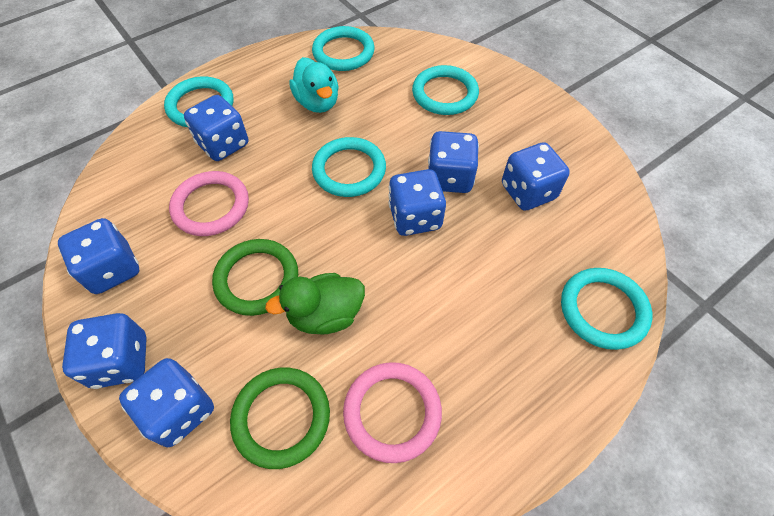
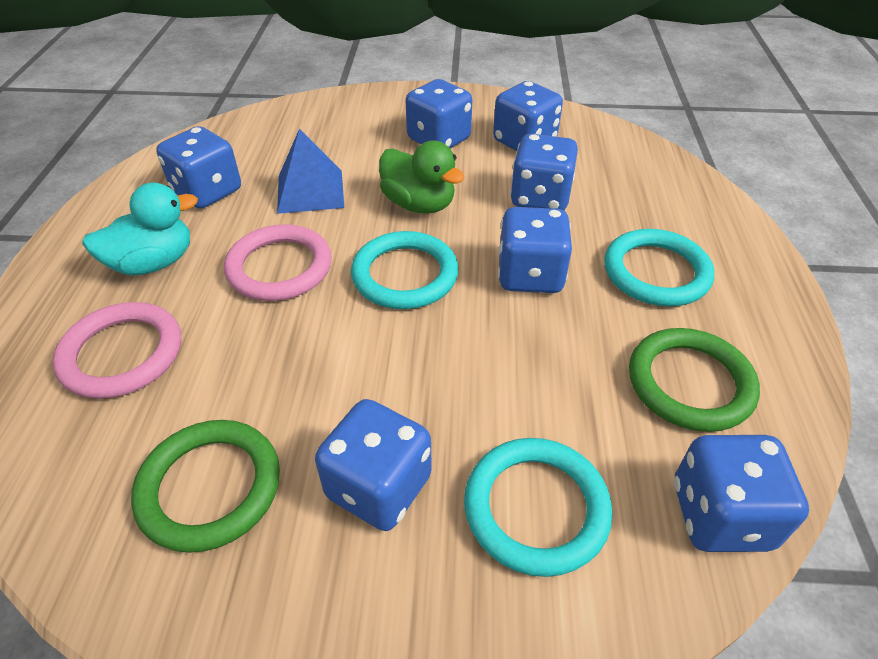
blue pyramid: 0 -> 1
turquoise ring: 5 -> 3

